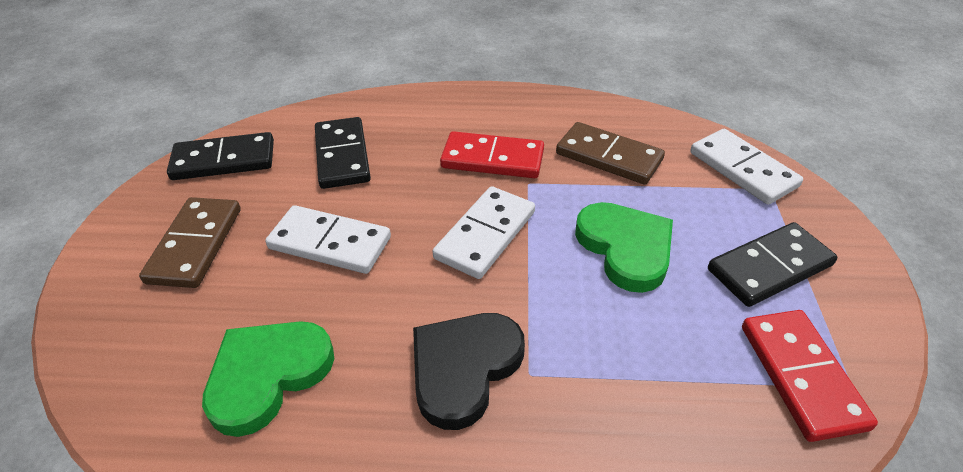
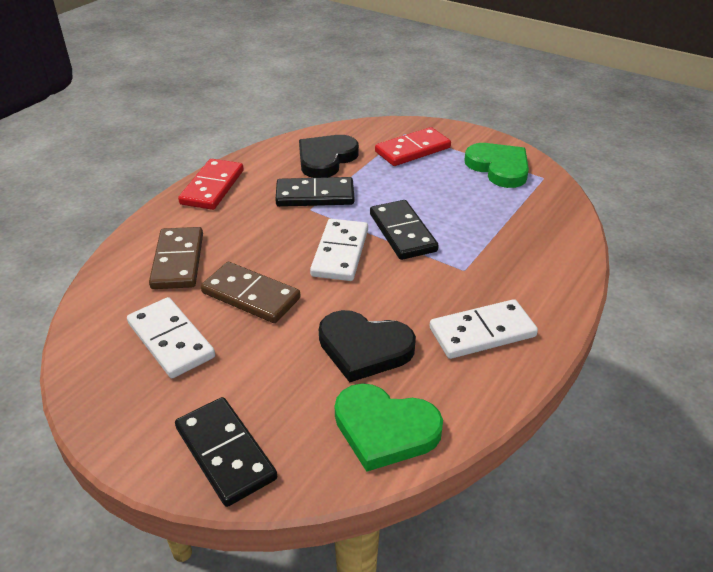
black heart: 1 -> 2

